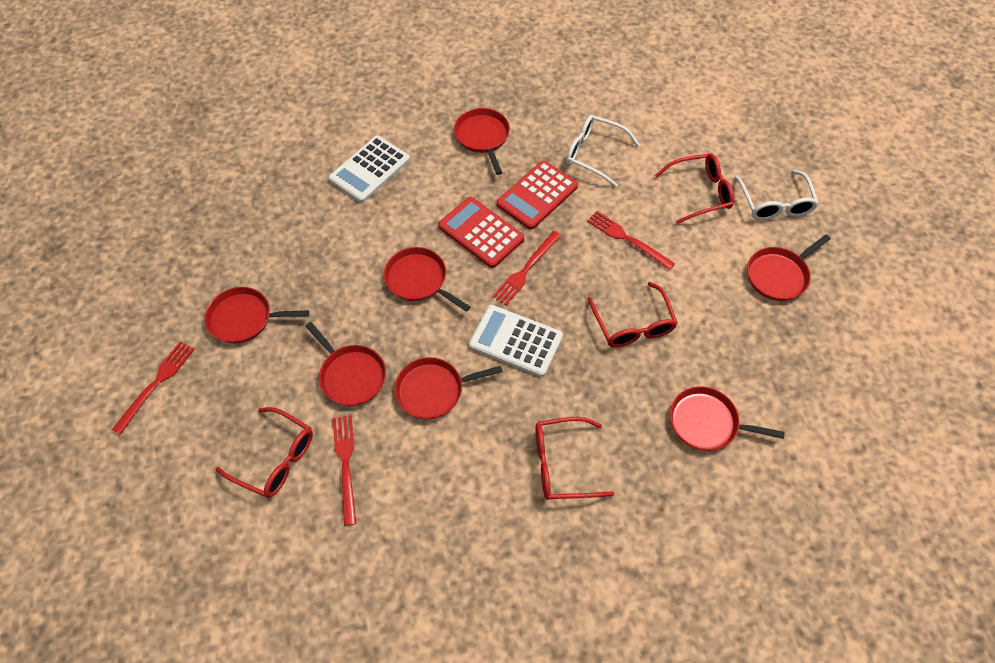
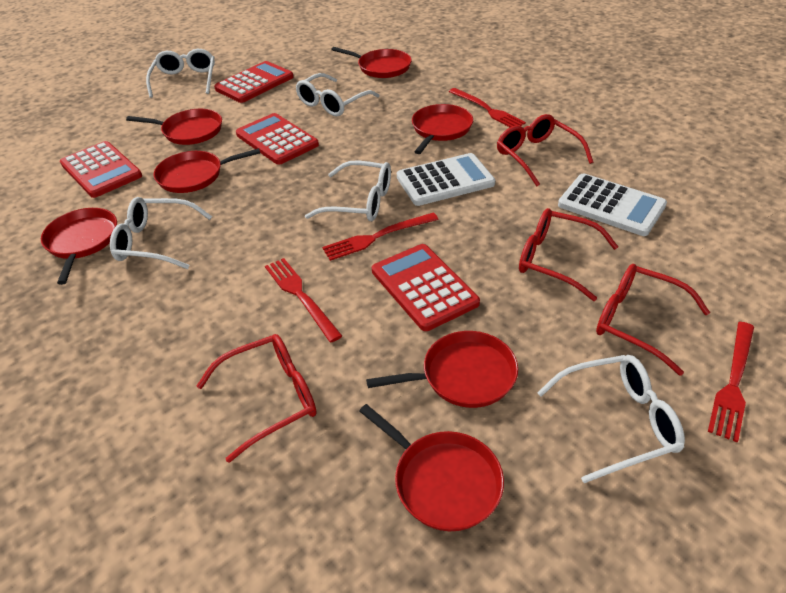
red calculator: 2 -> 4
white glasses: 2 -> 5

